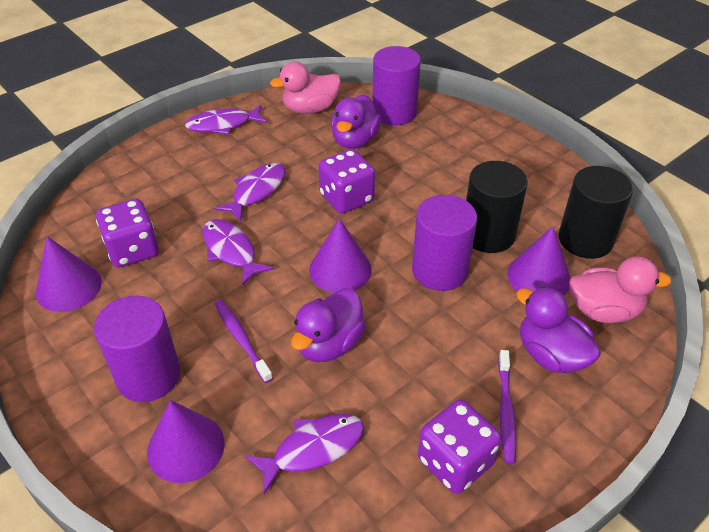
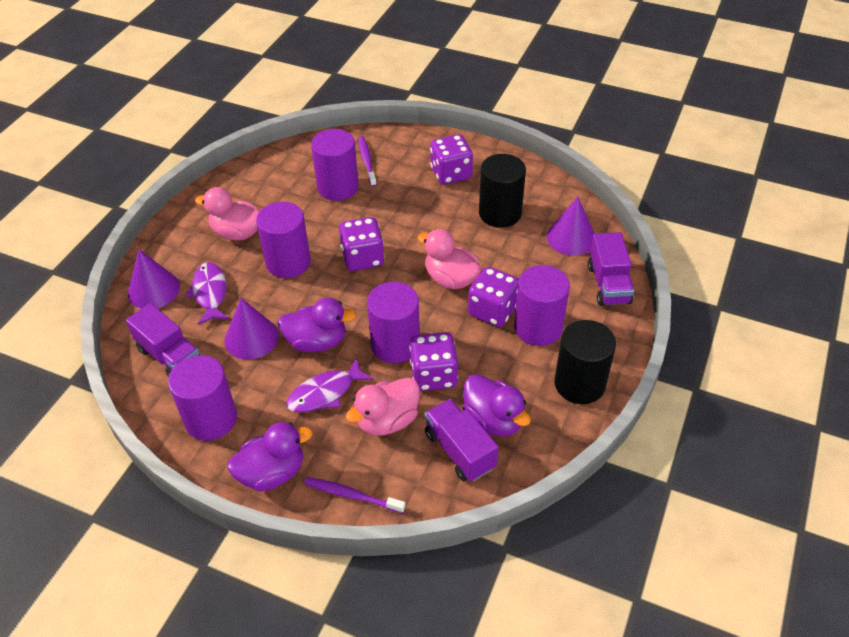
pink duck: 2 -> 3
purple cone: 4 -> 3
purple cylinder: 3 -> 5
purple dice: 3 -> 4
purple fish: 4 -> 2
purple truck: 0 -> 3

